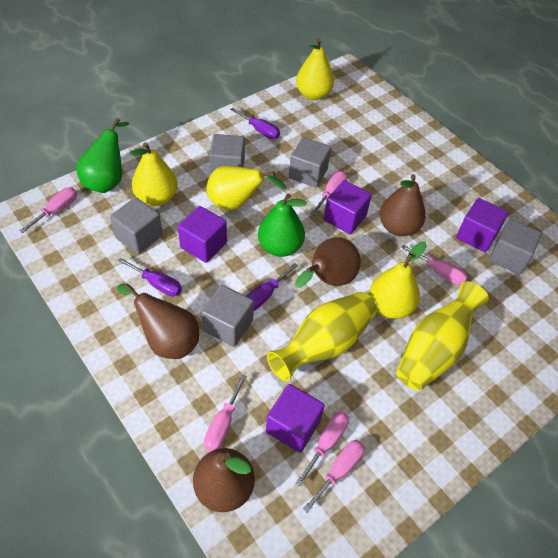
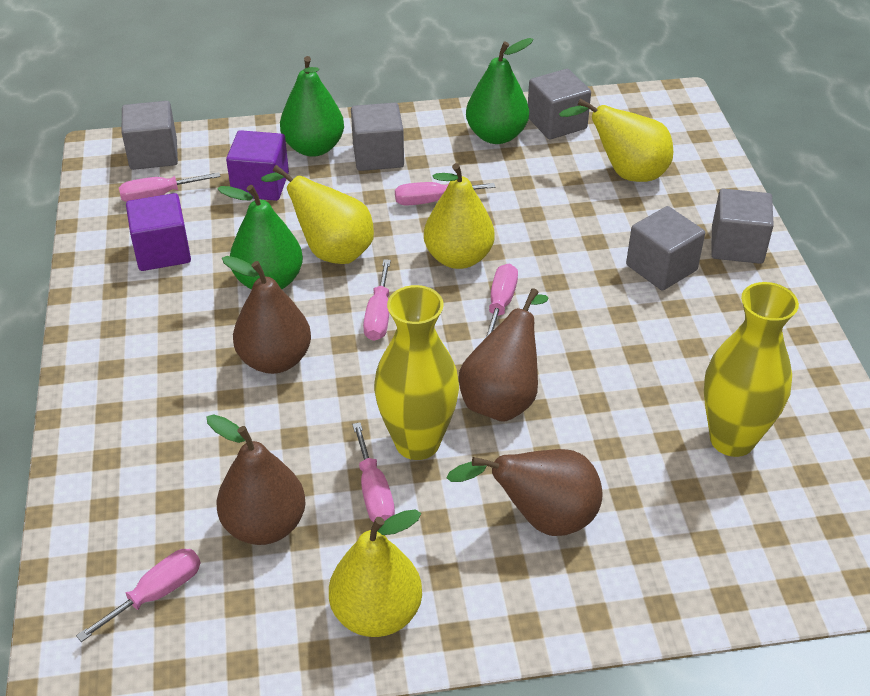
green pear: 2 -> 3
purple cube: 4 -> 2
purple screwdriver: 3 -> 0

